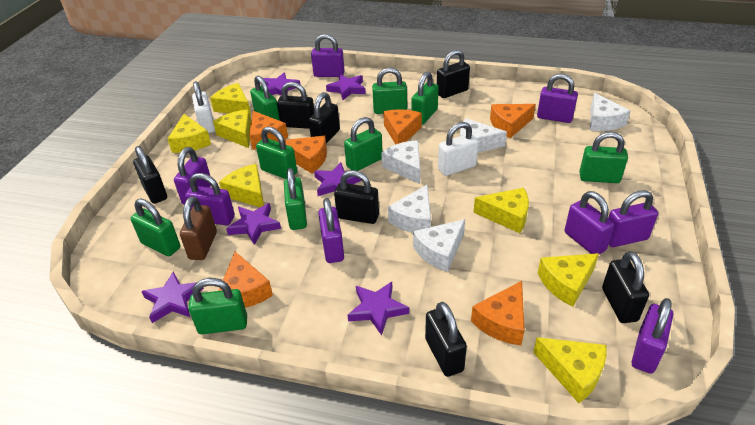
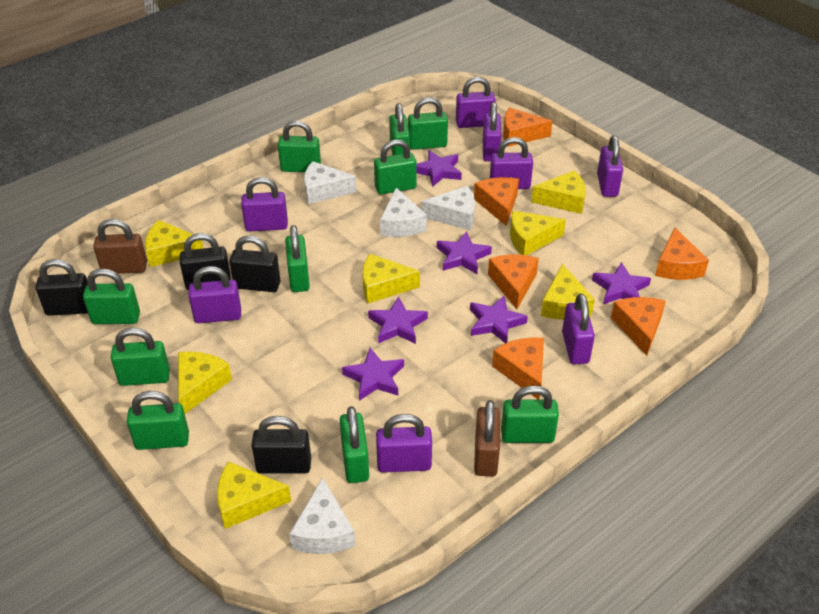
black padlock: 7 -> 4
brown padlock: 1 -> 2
green padlock: 9 -> 10
white cheese: 5 -> 4
white padlock: 2 -> 0

